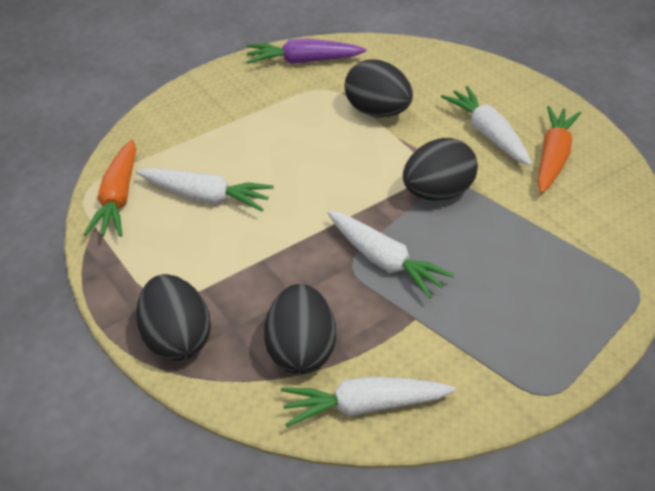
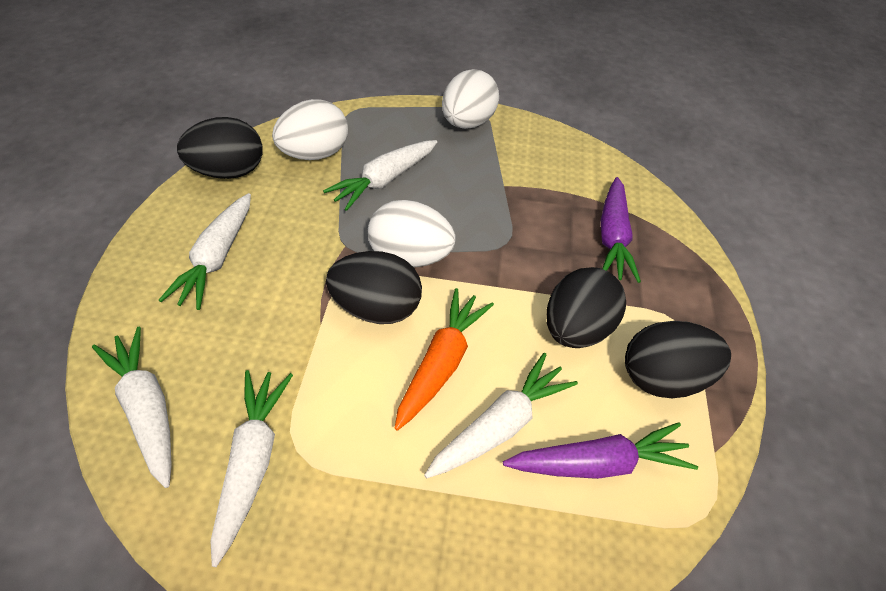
orange carrot: 2 -> 1
purple carrot: 1 -> 2
white carrot: 4 -> 5
white egg: 0 -> 3

